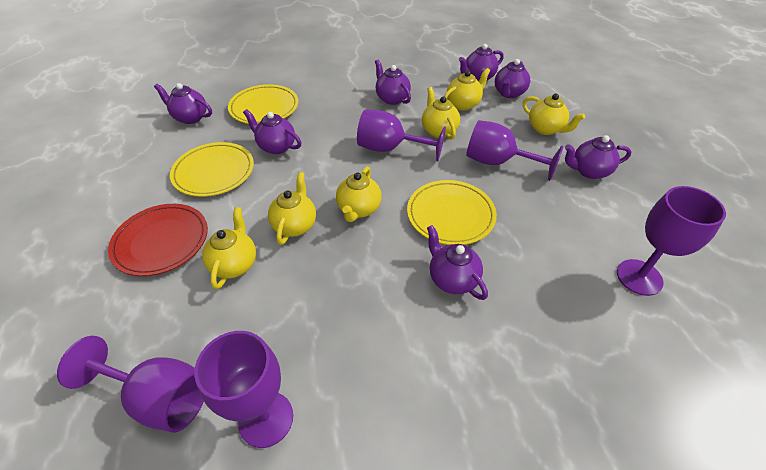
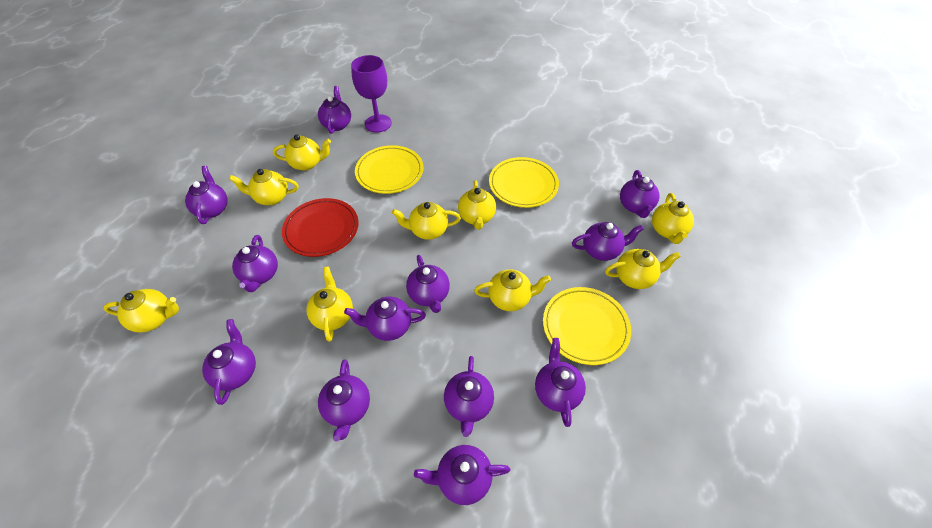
purple goblet: 5 -> 1
purple teapot: 7 -> 12
yellow teapot: 6 -> 9

